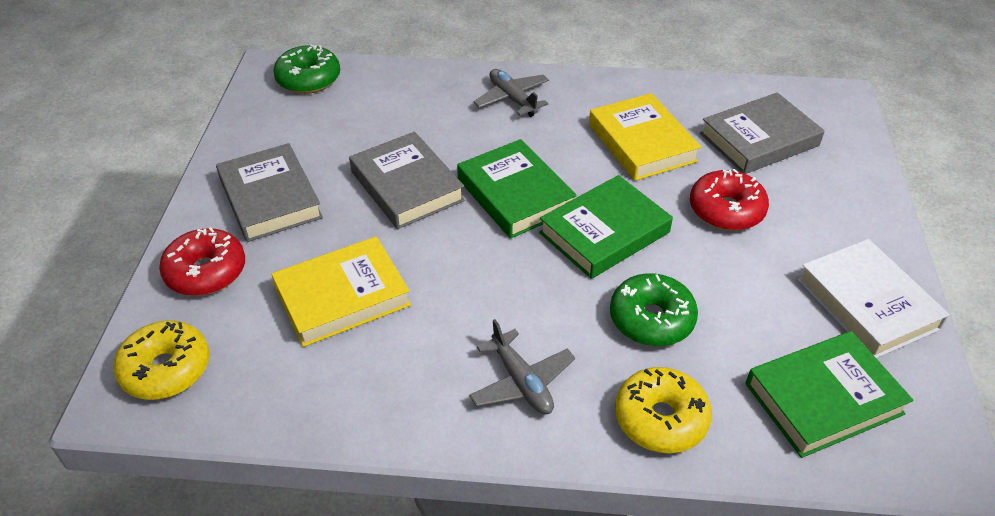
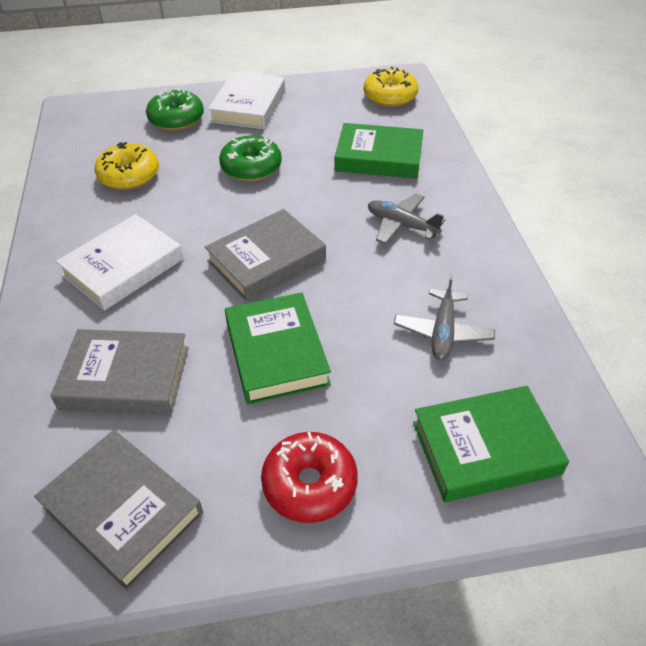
red donut: 2 -> 1
white book: 1 -> 2
yellow book: 2 -> 0

